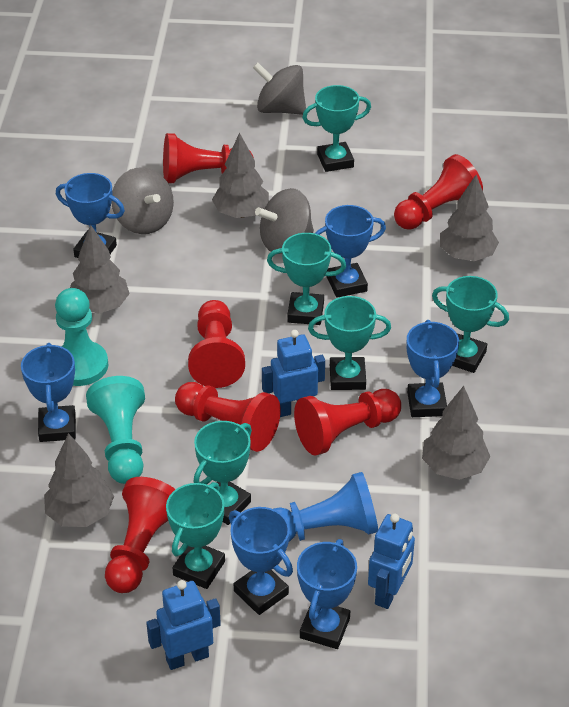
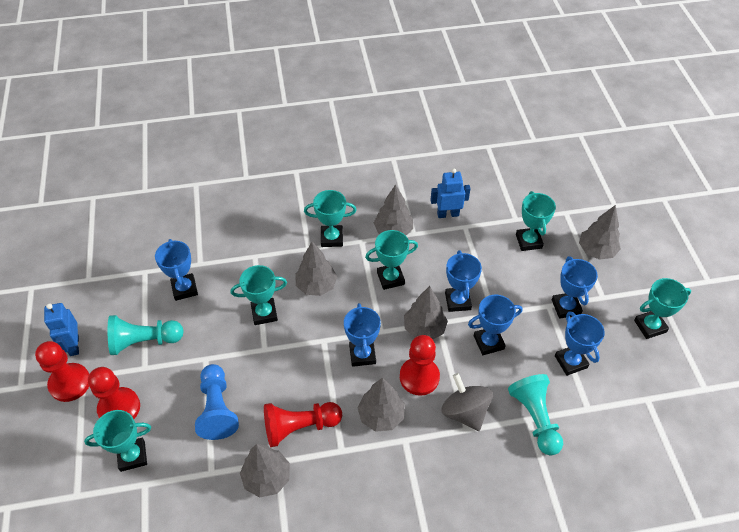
blue robot: 3 -> 2
grey spinning top: 3 -> 1
grey tree: 5 -> 6
red pawn: 6 -> 4

